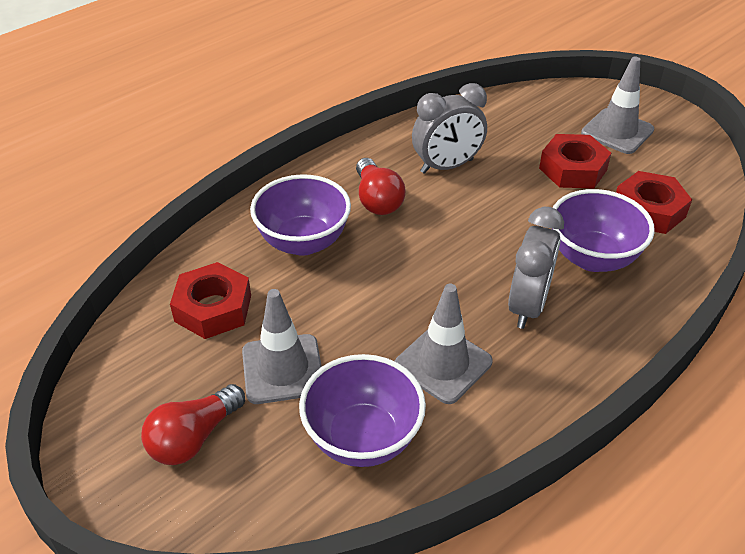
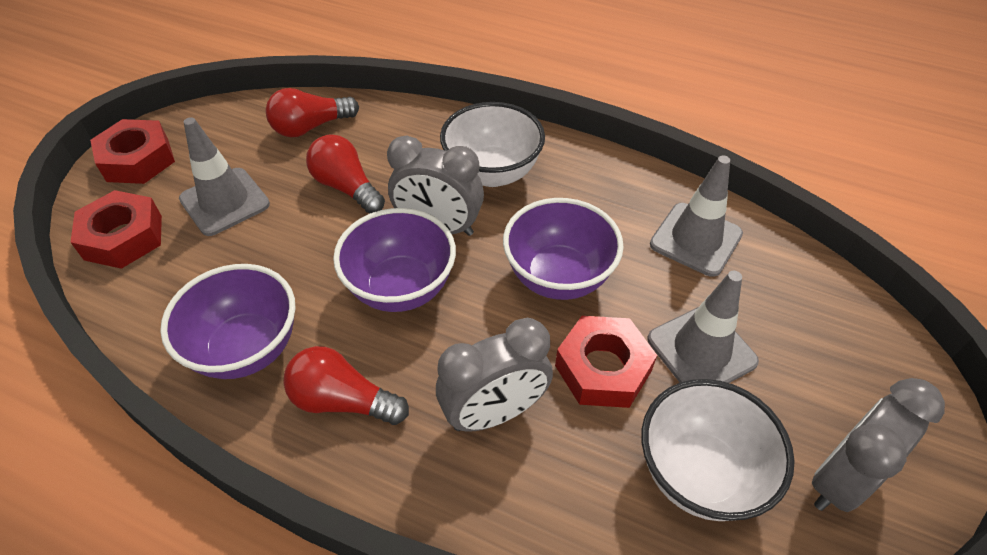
grey clock: 2 -> 3
red light bulb: 2 -> 3
white bowl: 0 -> 2

